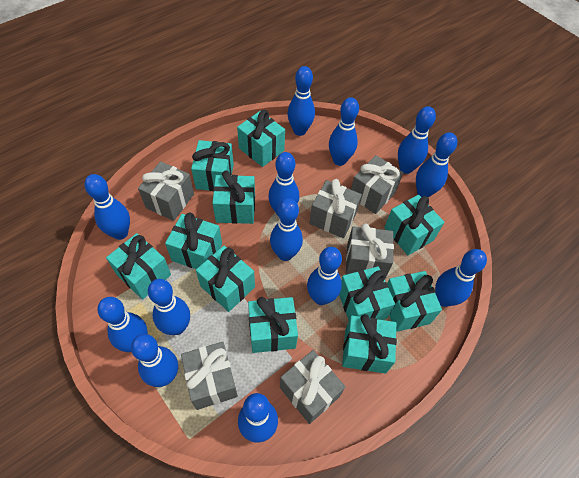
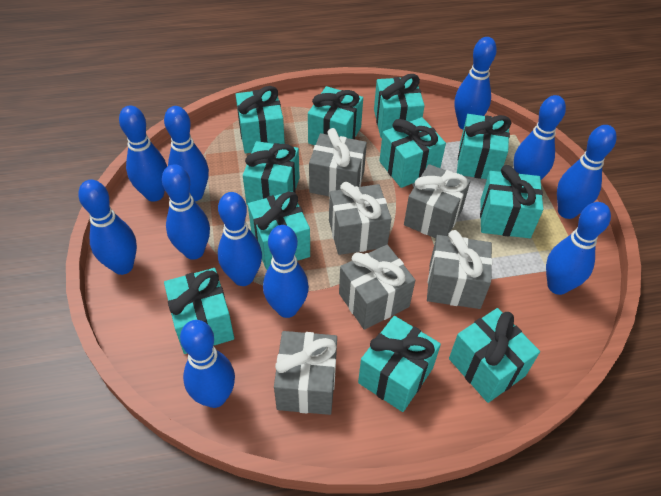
blue bowling pin: 13 -> 11

